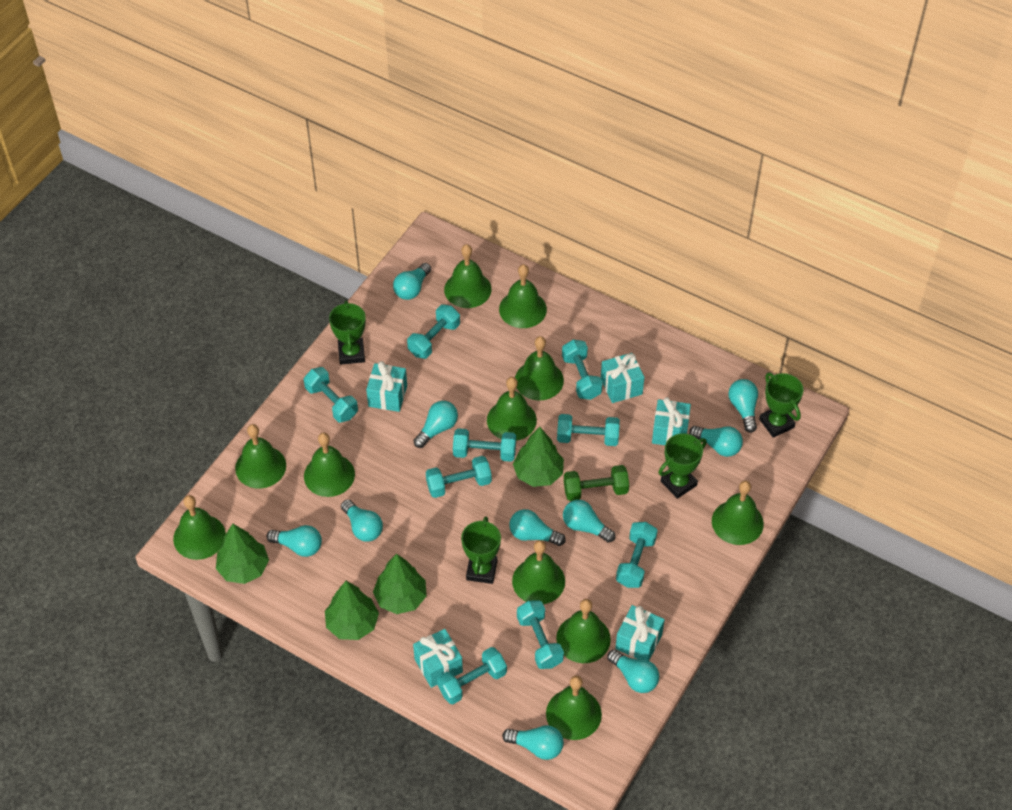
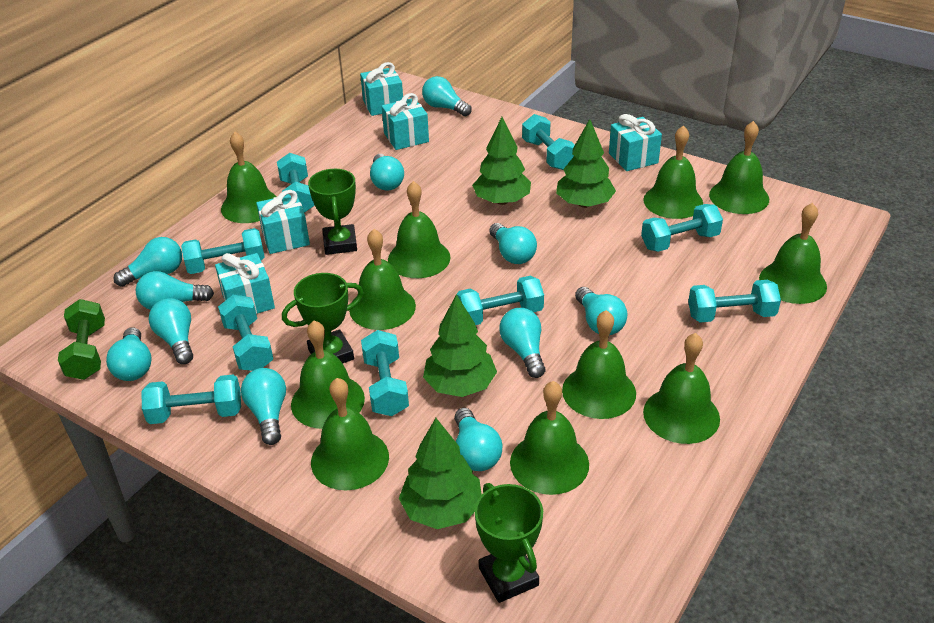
green trophy: 4 -> 3
turquoise light bulb: 10 -> 11

